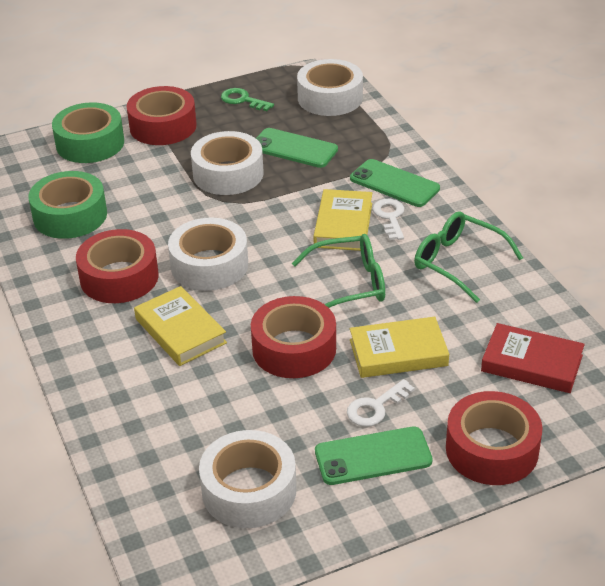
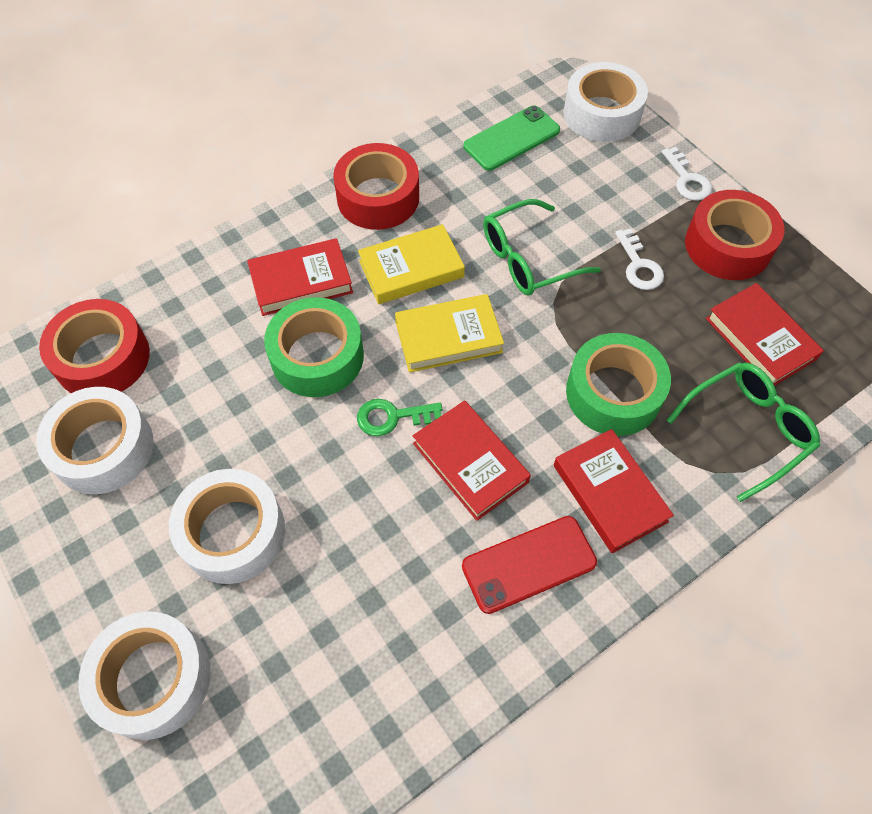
green phone: 3 -> 1
red book: 1 -> 4
red phone: 0 -> 1
red tape: 4 -> 3
yellow book: 3 -> 2

